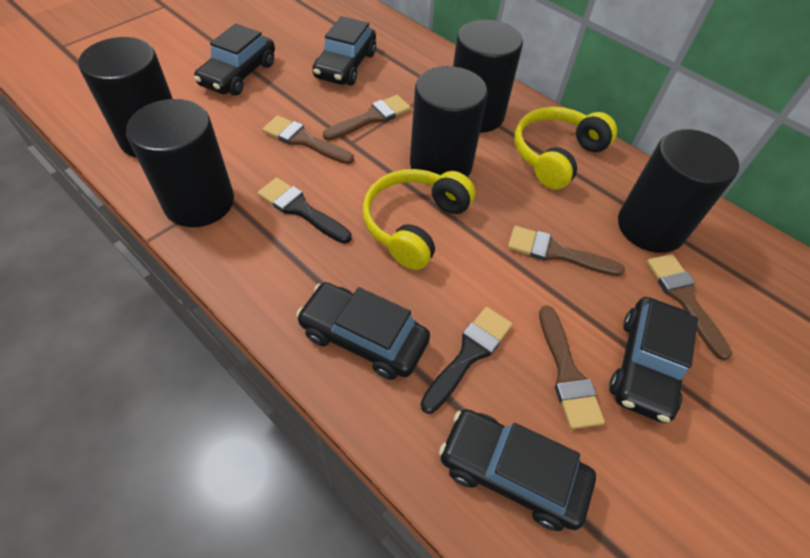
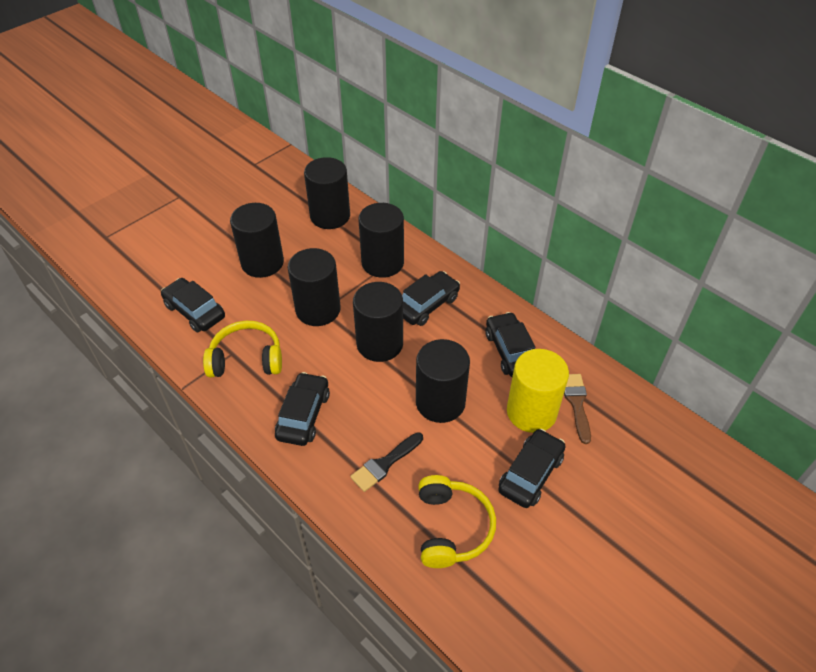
black brush: 2 -> 1
black cylinder: 5 -> 6
brown brush: 5 -> 1
yellow cylinder: 0 -> 1

